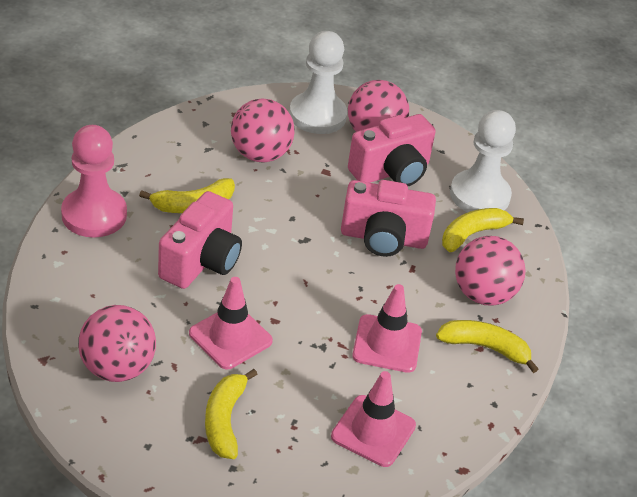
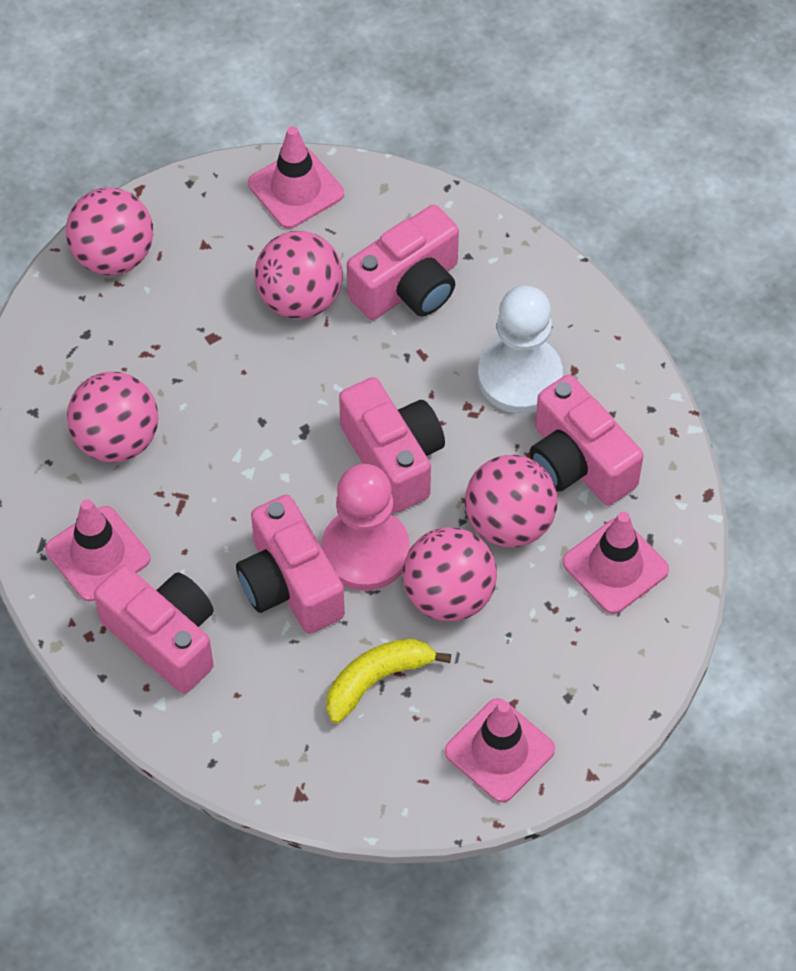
pink ball: 4 -> 5
pink camera: 3 -> 5
pink traffic cone: 3 -> 4
white pawn: 2 -> 1
yellow banana: 4 -> 1

